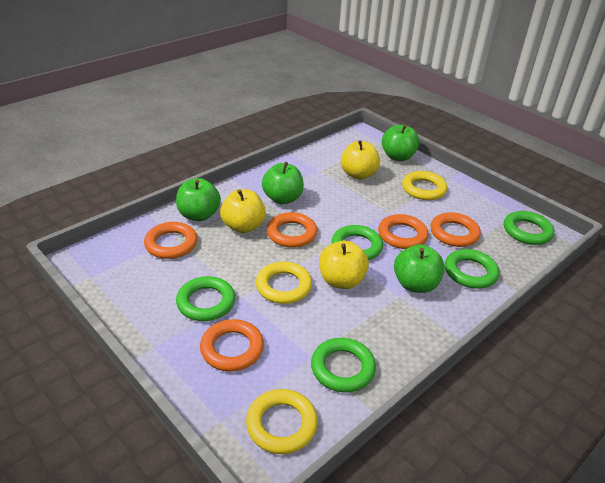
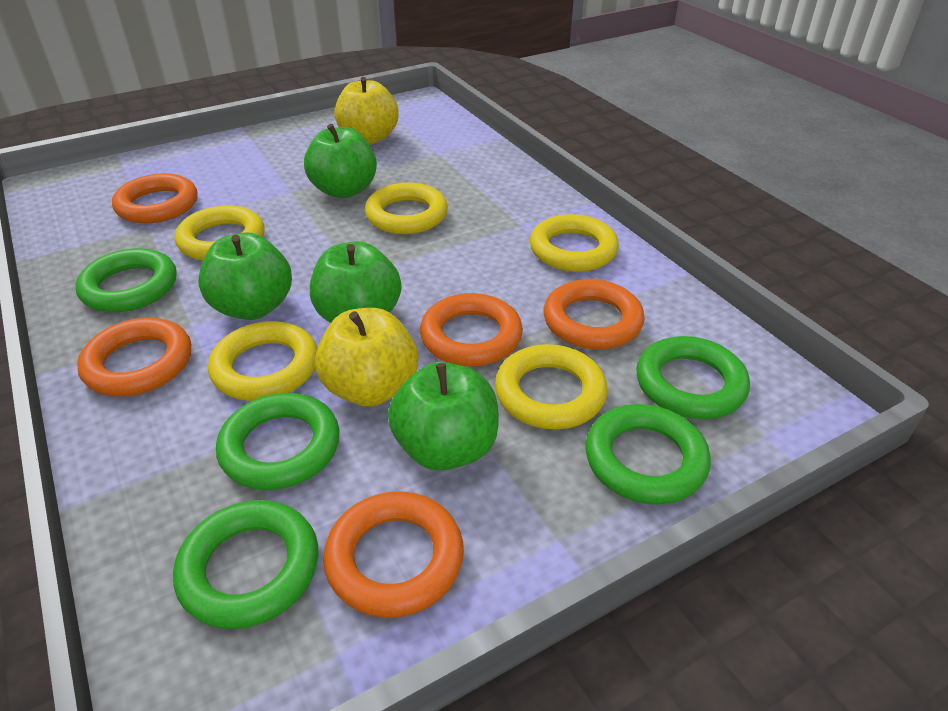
yellow apple: 3 -> 2
yellow ring: 3 -> 5

